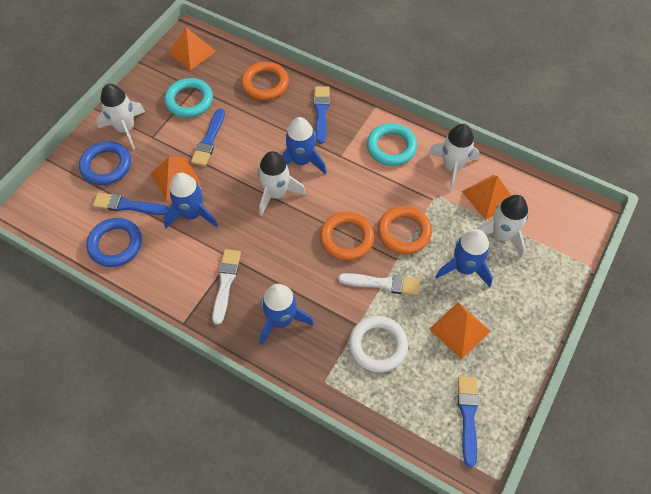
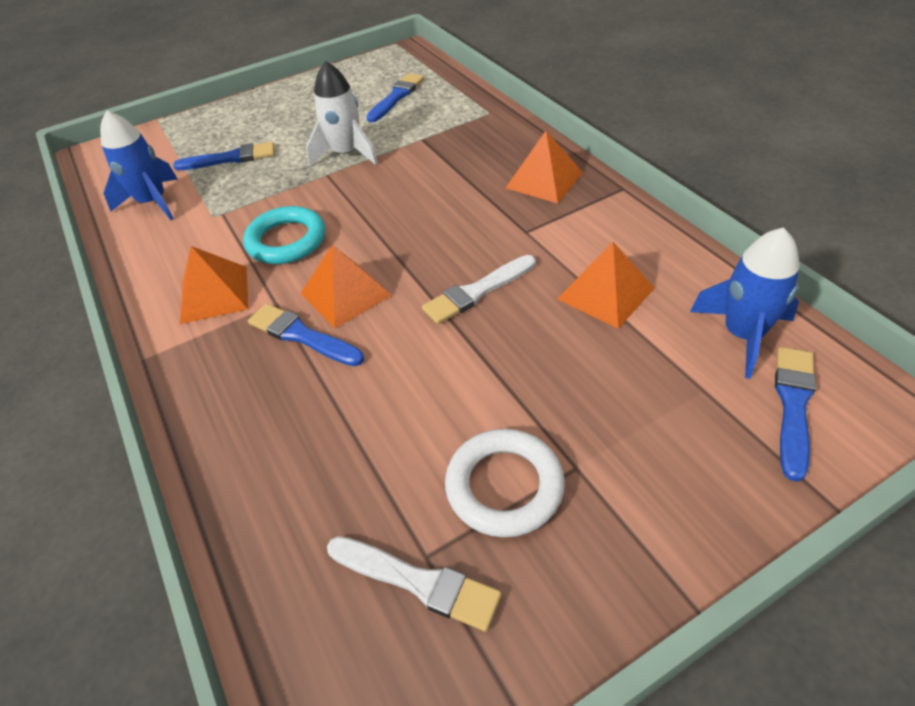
blue ring: 2 -> 0
blue rocket: 4 -> 2
orange ring: 3 -> 0
turquoise ring: 2 -> 1
white rocket: 4 -> 1

